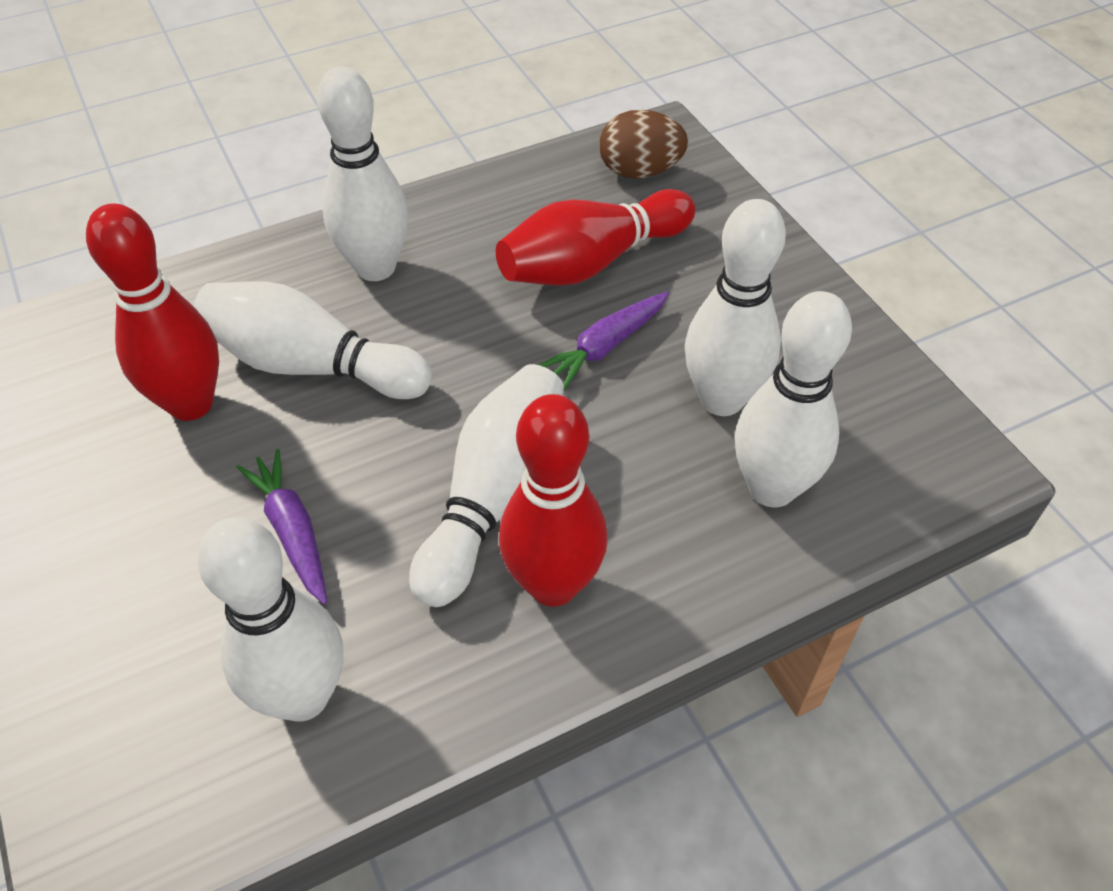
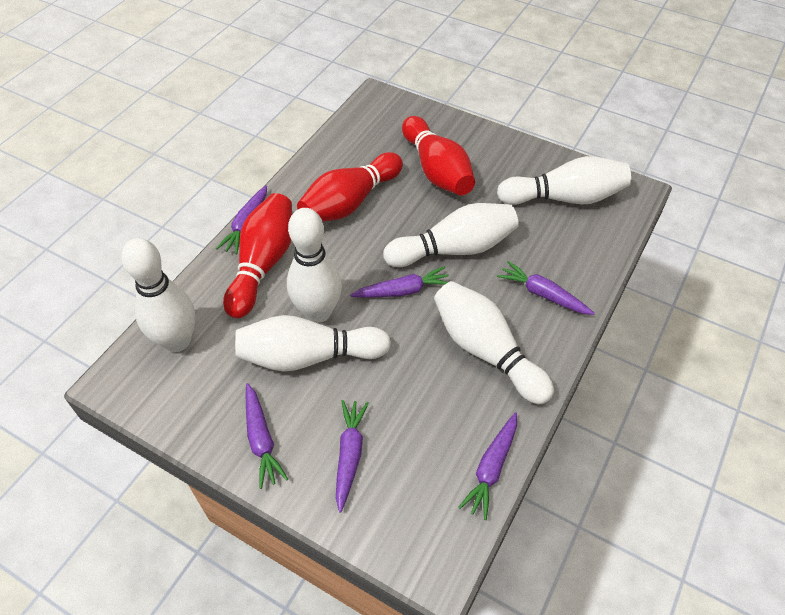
brown egg: 1 -> 0
purple carrot: 2 -> 6

